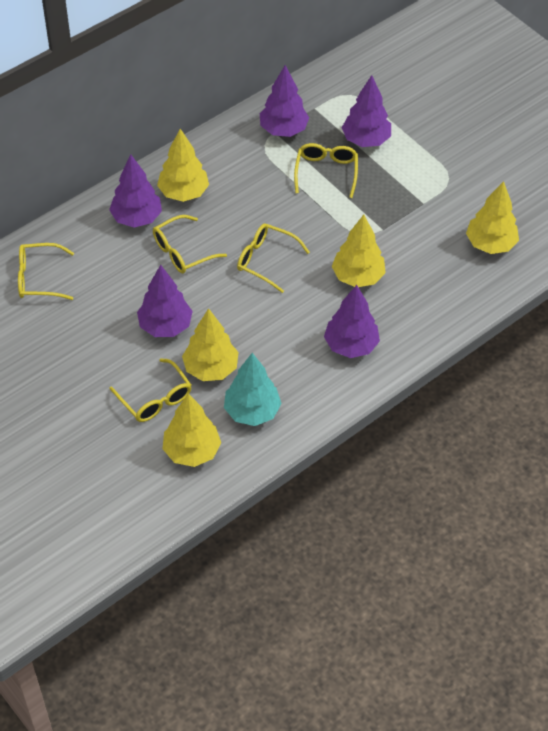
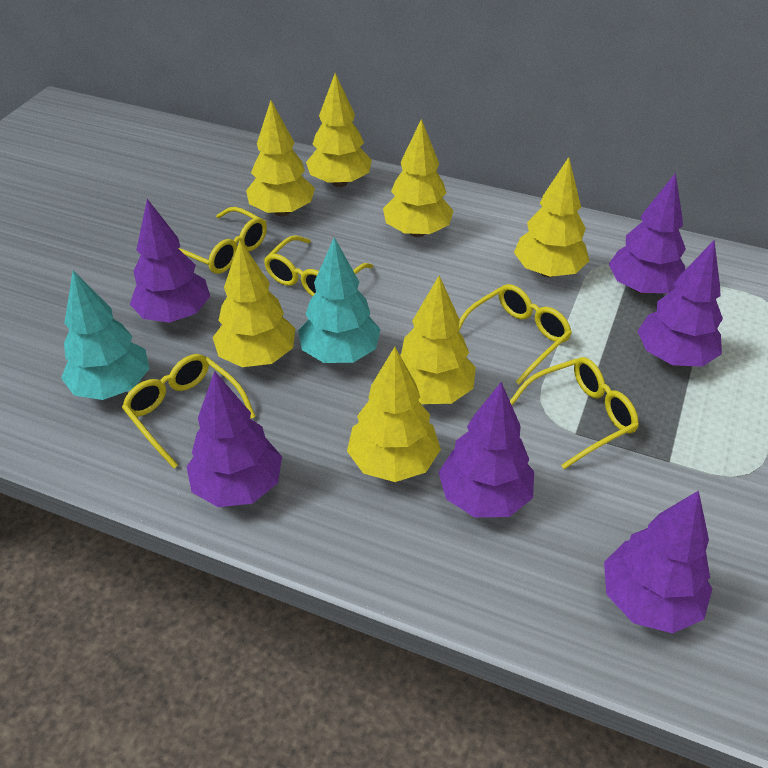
purple tree: 5 -> 6
turquoise tree: 1 -> 2
yellow tree: 5 -> 7

